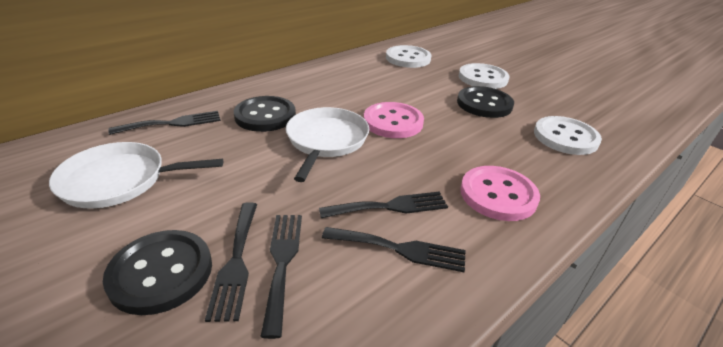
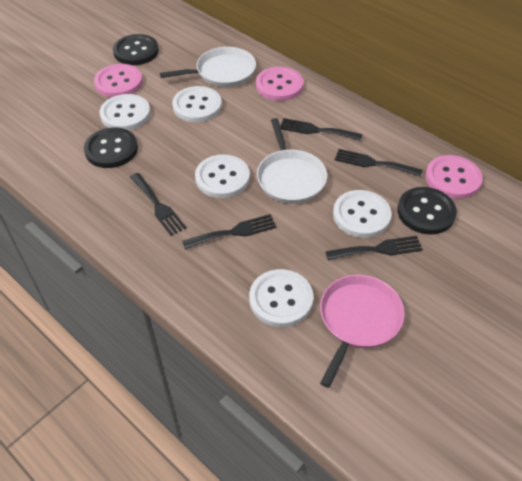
pink button: 2 -> 3
pink pan: 0 -> 1
white button: 3 -> 5

